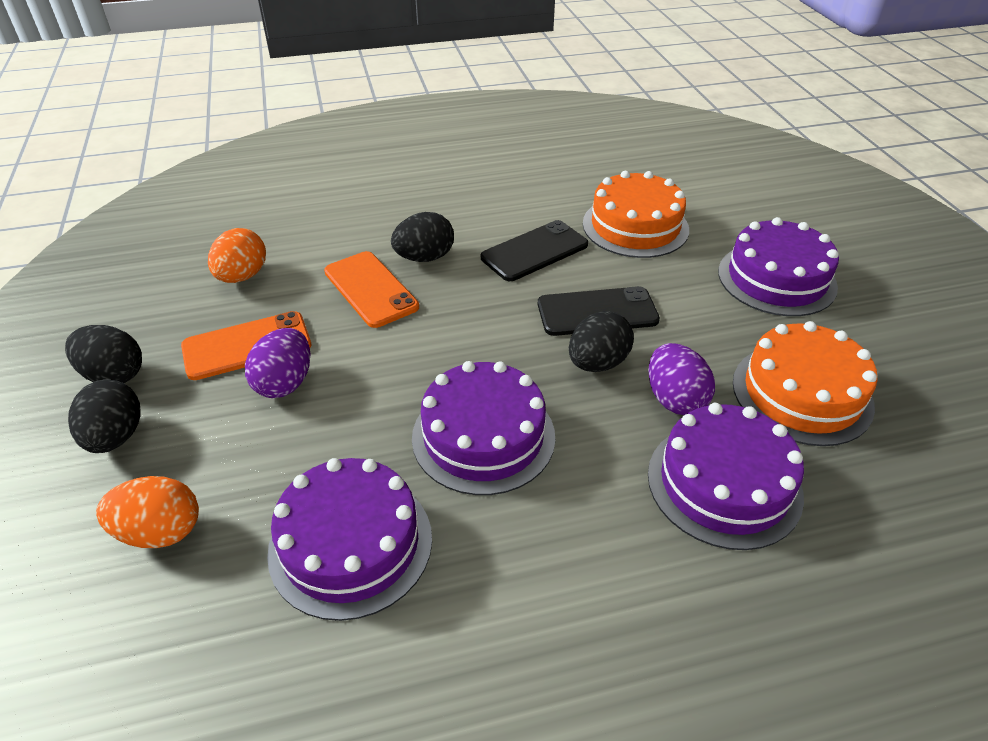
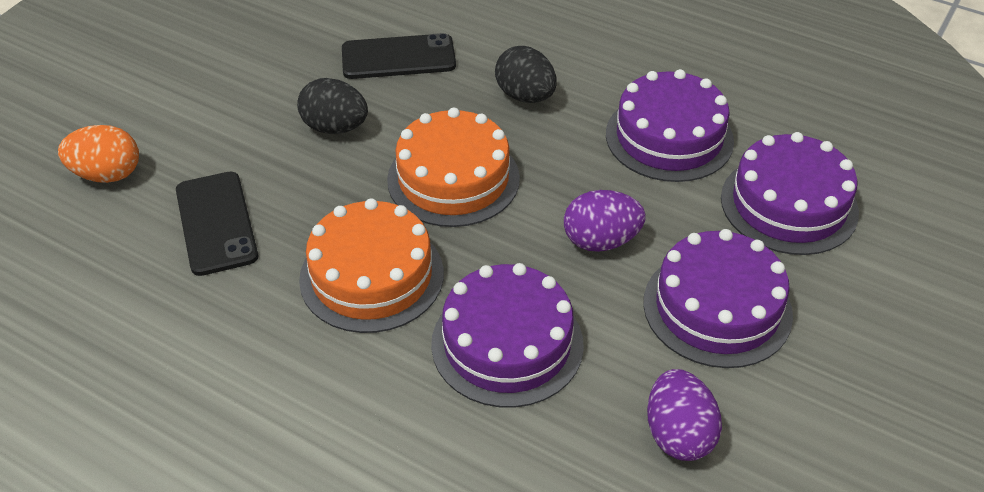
black egg: 4 -> 2
orange egg: 2 -> 1
orange phone: 2 -> 0

